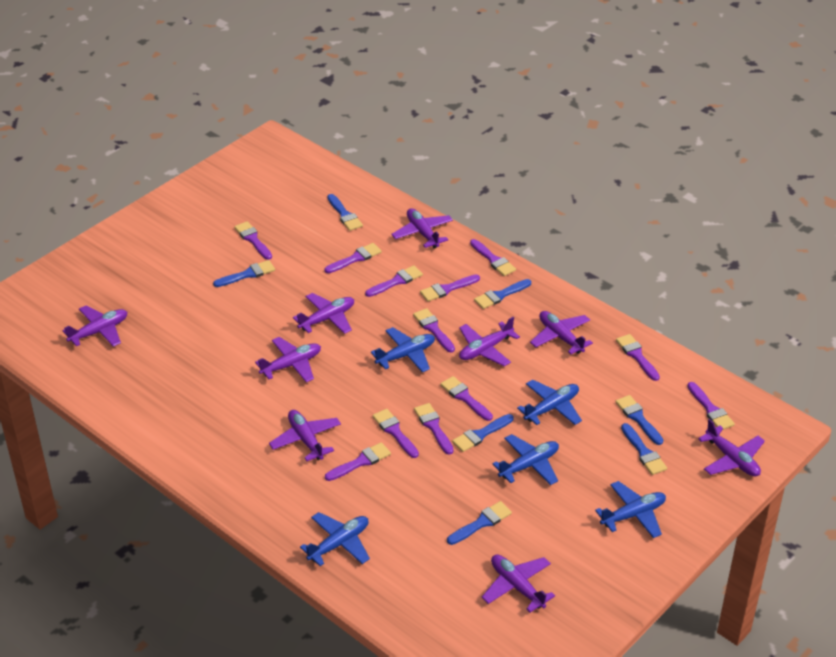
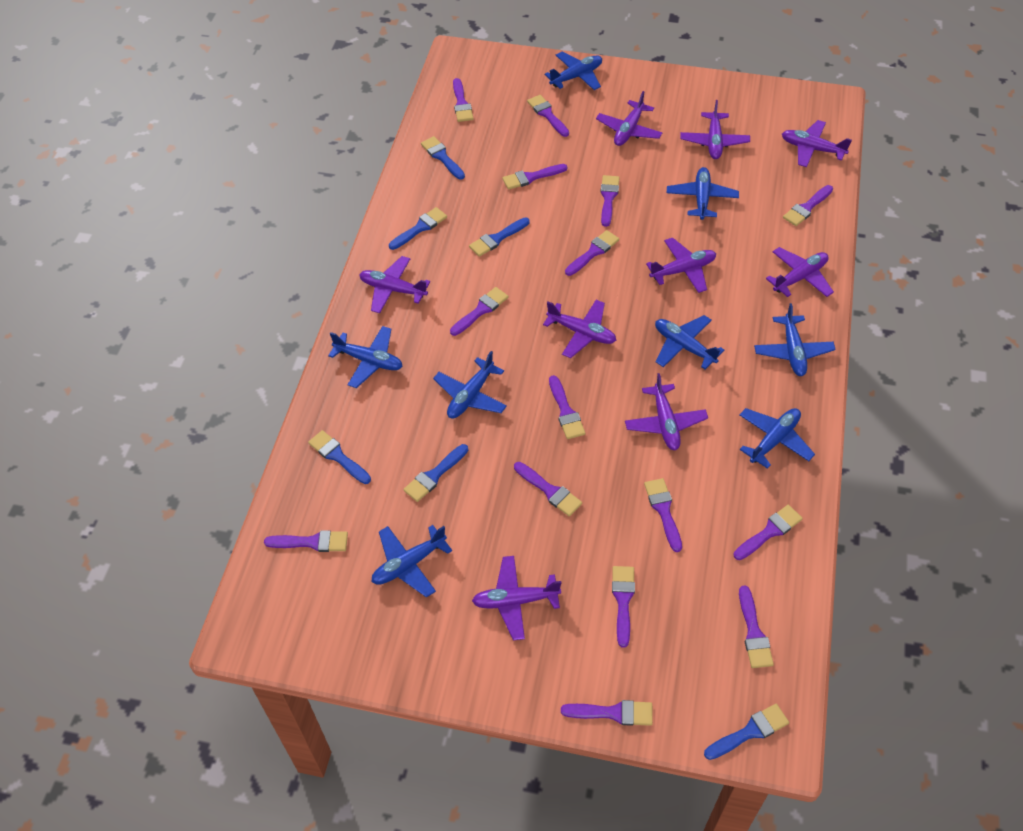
blue brush: 7 -> 6
blue plane: 5 -> 8
purple brush: 12 -> 15

